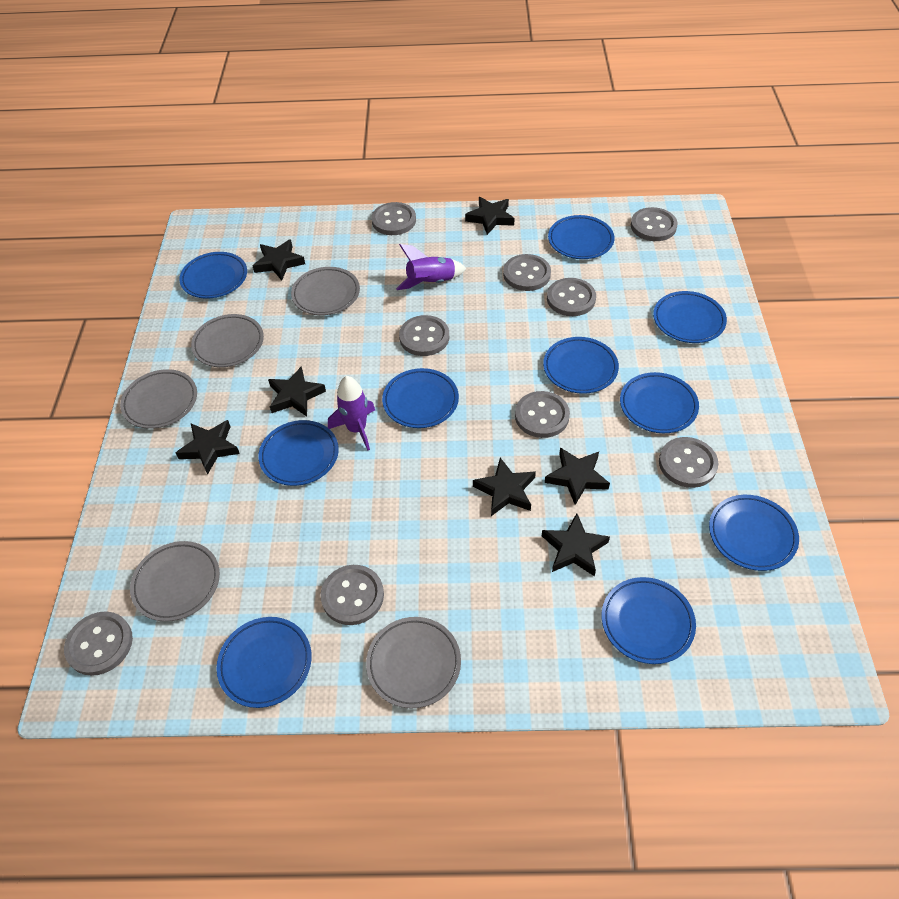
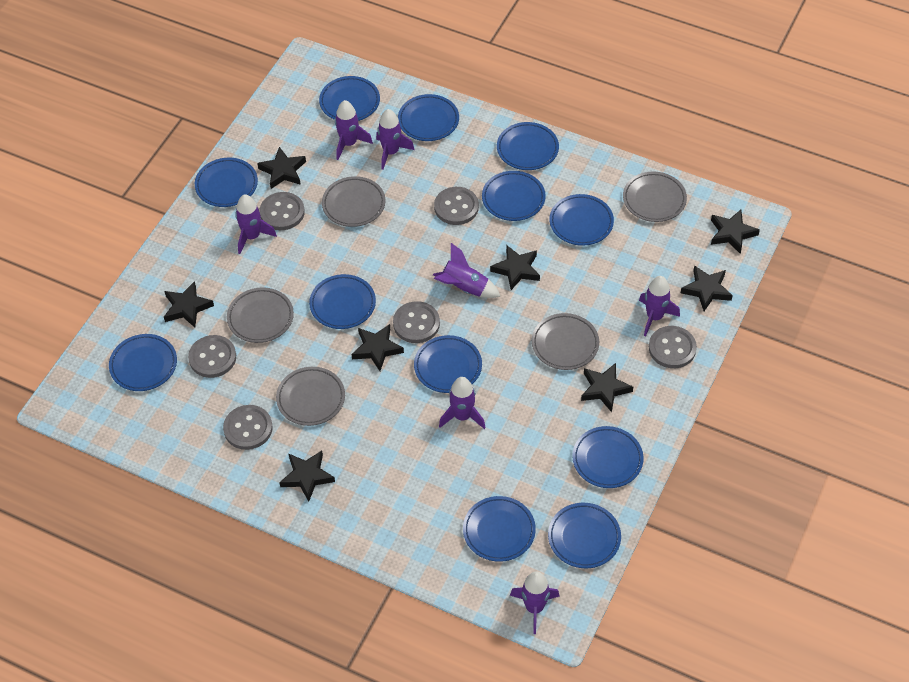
black star: 7 -> 8
blue plate: 10 -> 12
grey button: 9 -> 6
purple rocket: 2 -> 7

